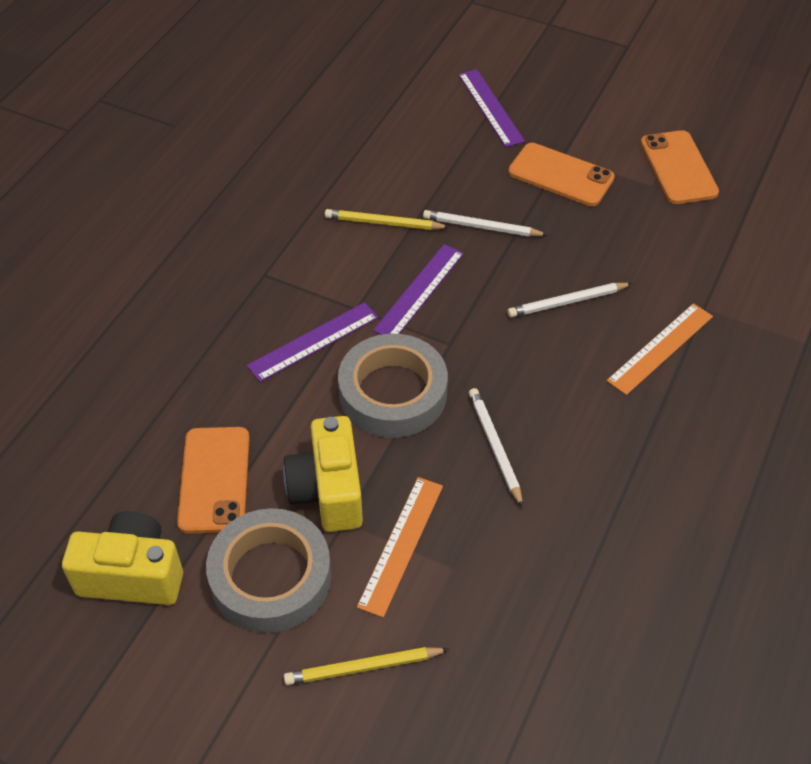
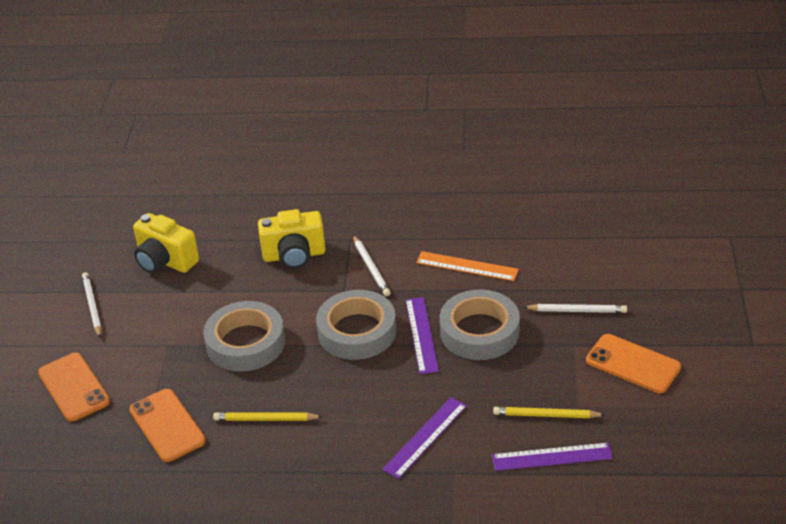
grey tape: 2 -> 3
orange ruler: 2 -> 1

